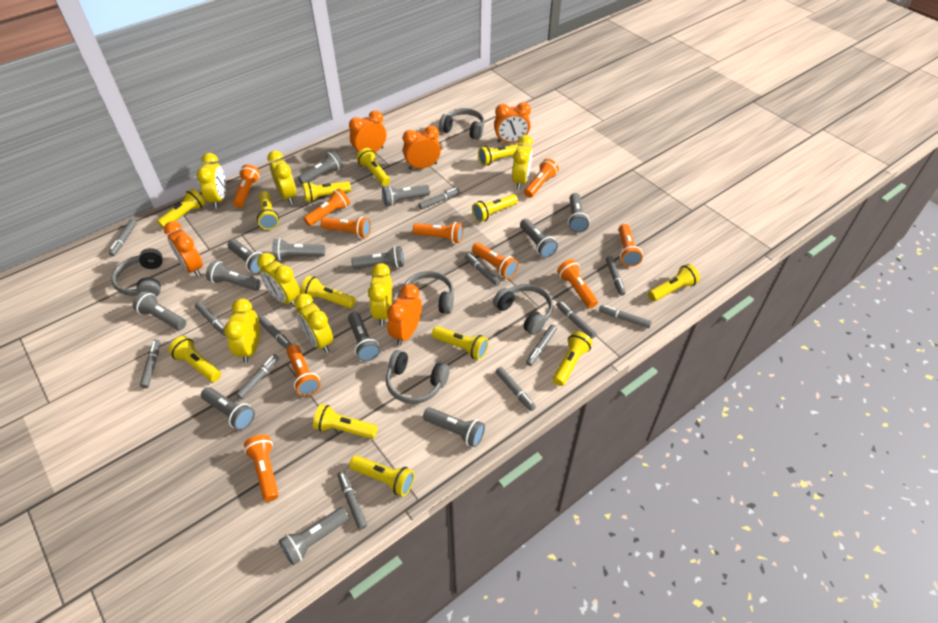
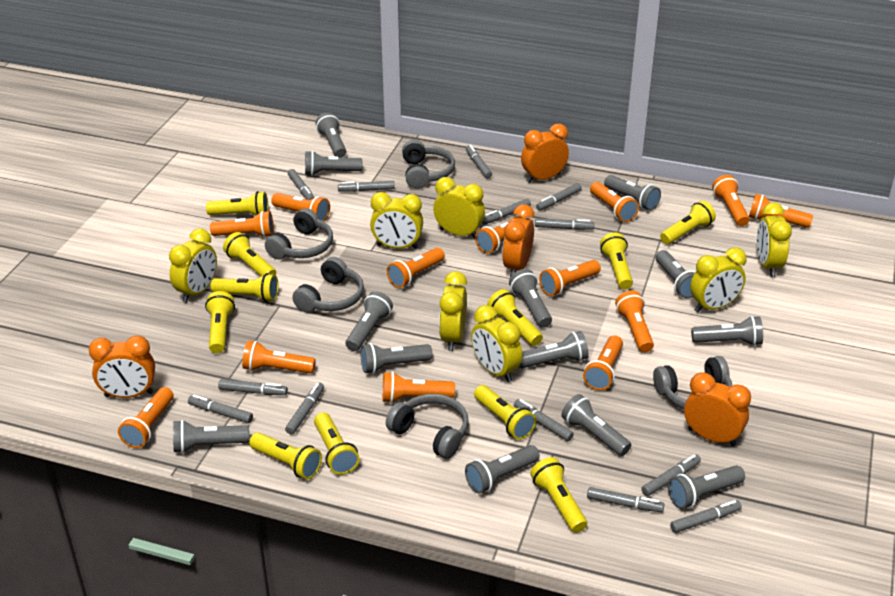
orange clock: 5 -> 4
orange flashlight: 10 -> 13
yellow flashlight: 13 -> 11

